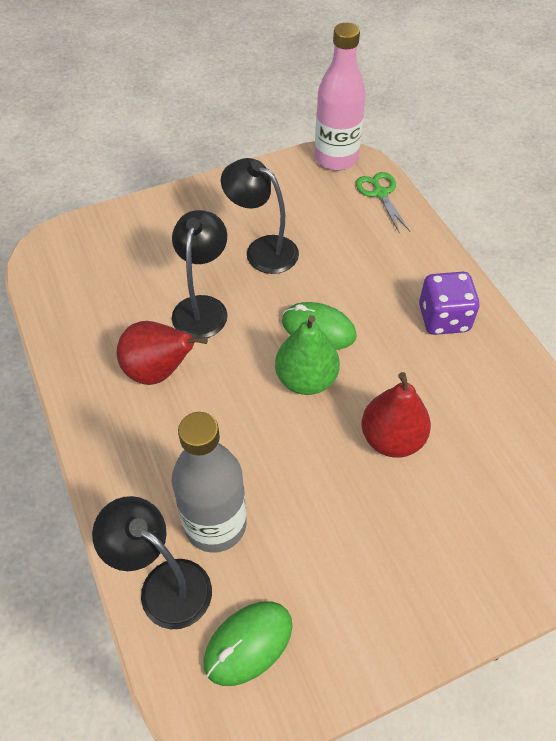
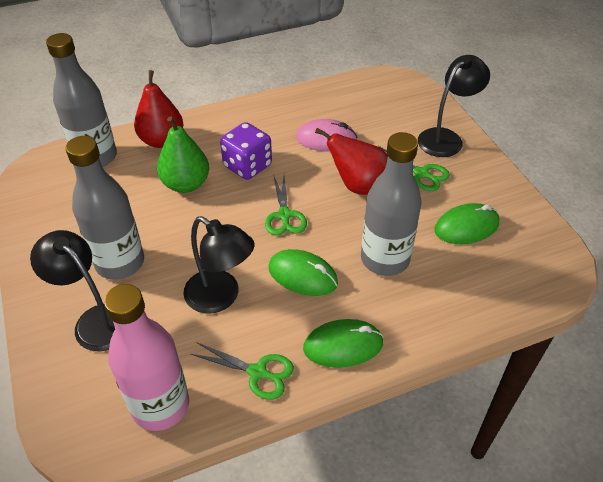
green mouse: 2 -> 3
green scissors: 1 -> 3
grey bottle: 1 -> 3
pink mouse: 0 -> 1

